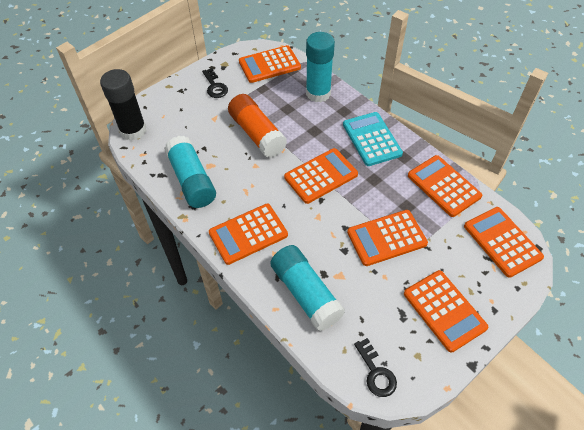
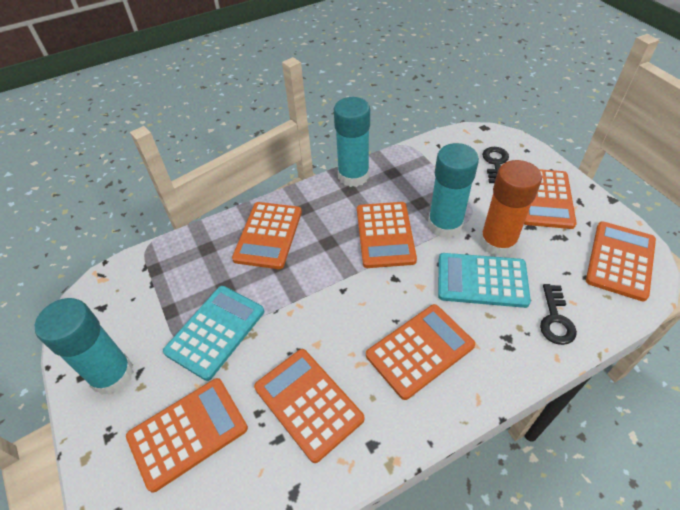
black glue stick: 1 -> 0
turquoise calculator: 1 -> 2

